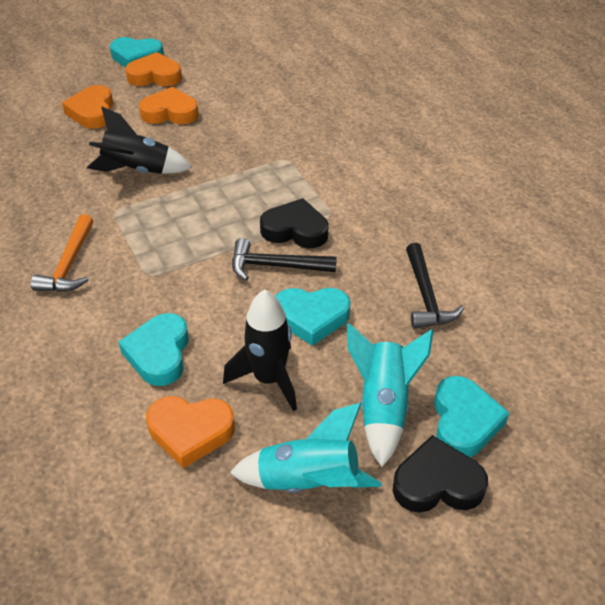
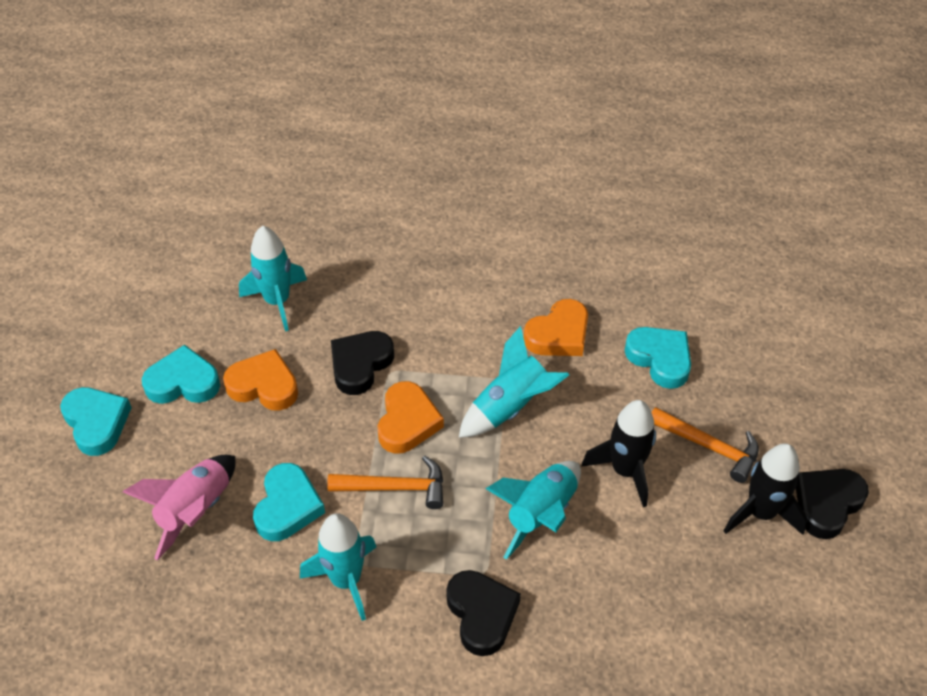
black hammer: 2 -> 0
black heart: 2 -> 3
orange hammer: 1 -> 2
orange heart: 4 -> 3
pink rocket: 0 -> 1
turquoise rocket: 2 -> 4

